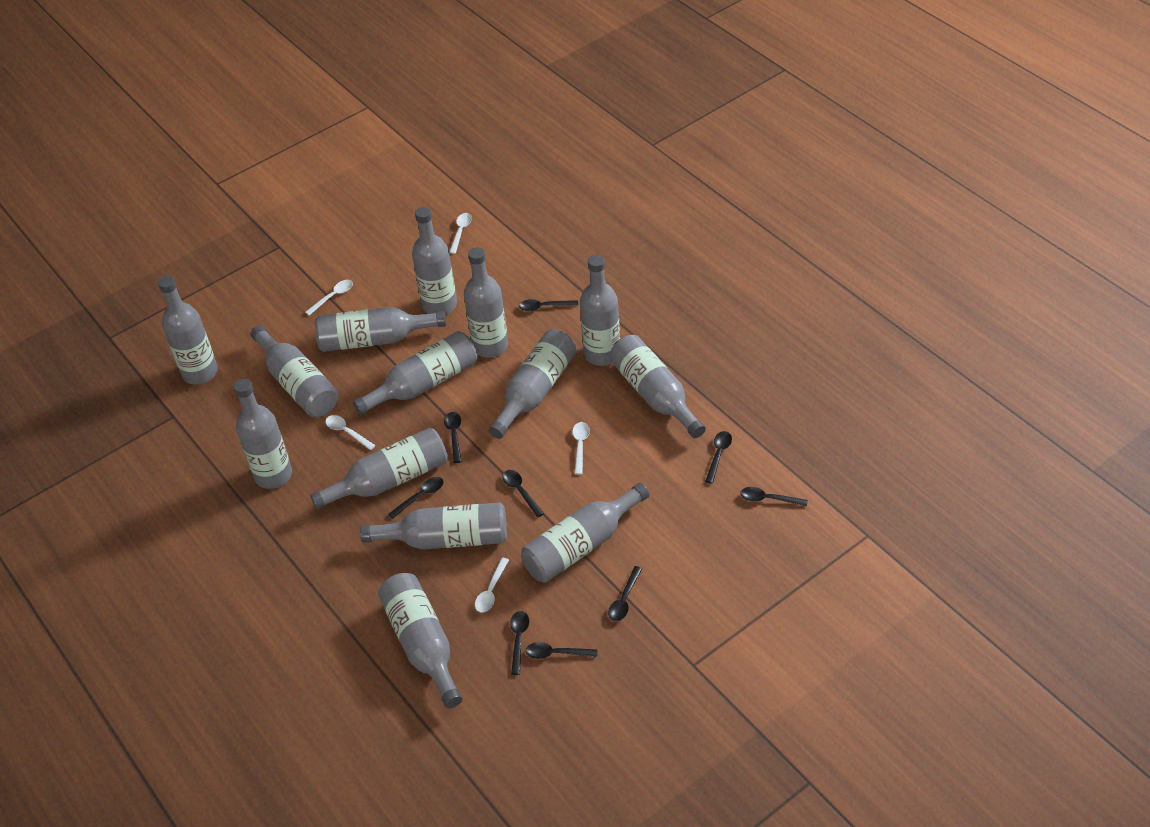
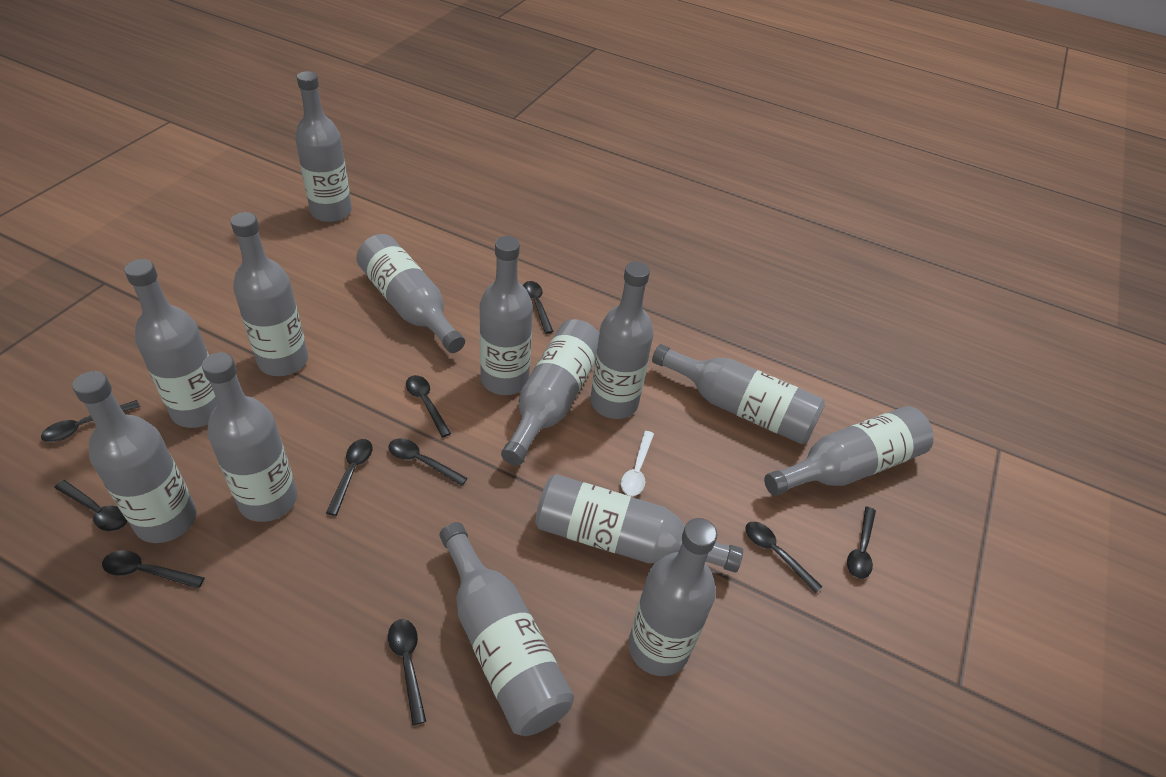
black spoon: 9 -> 10
white spoon: 5 -> 1

